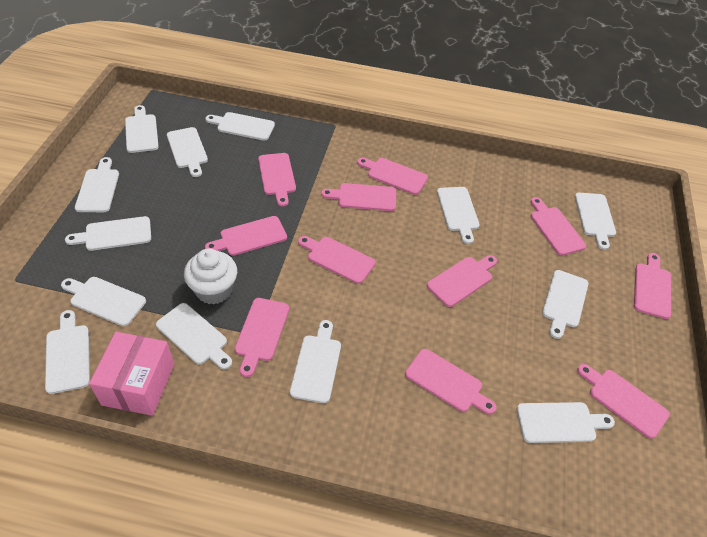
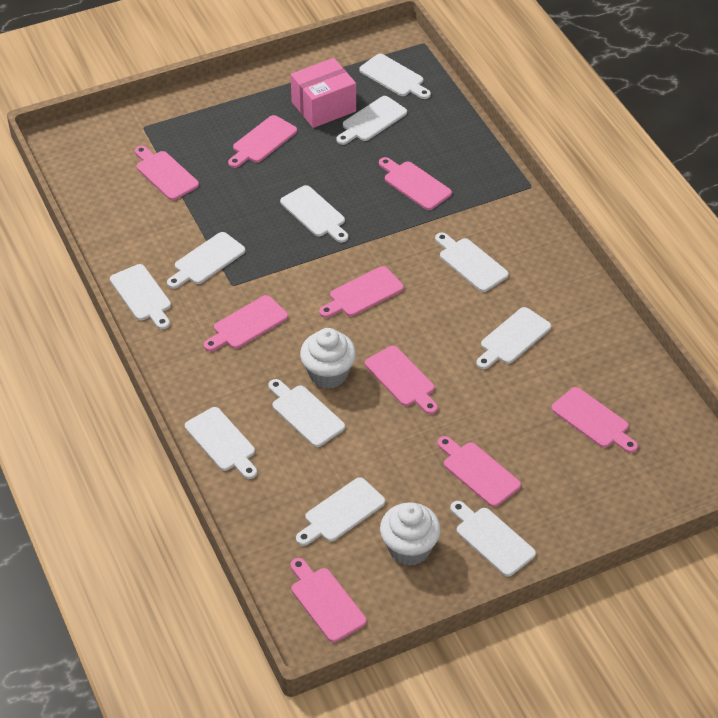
pink cutting board: 11 -> 9
white cupcake: 1 -> 2
white cutting board: 13 -> 11

